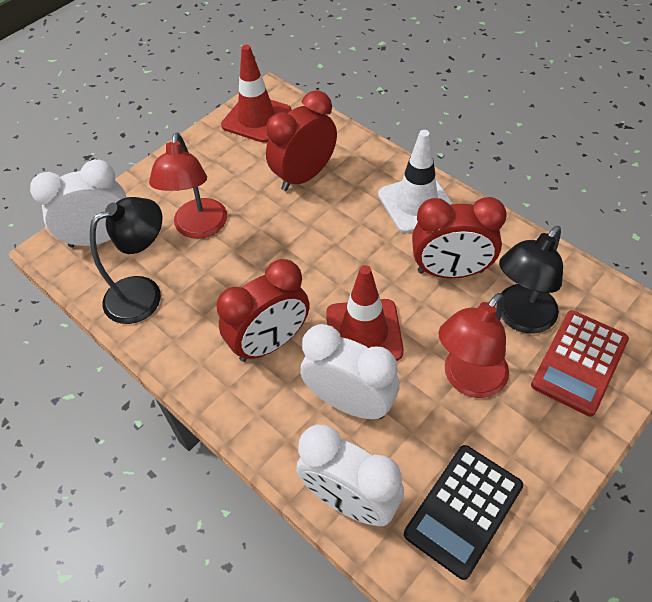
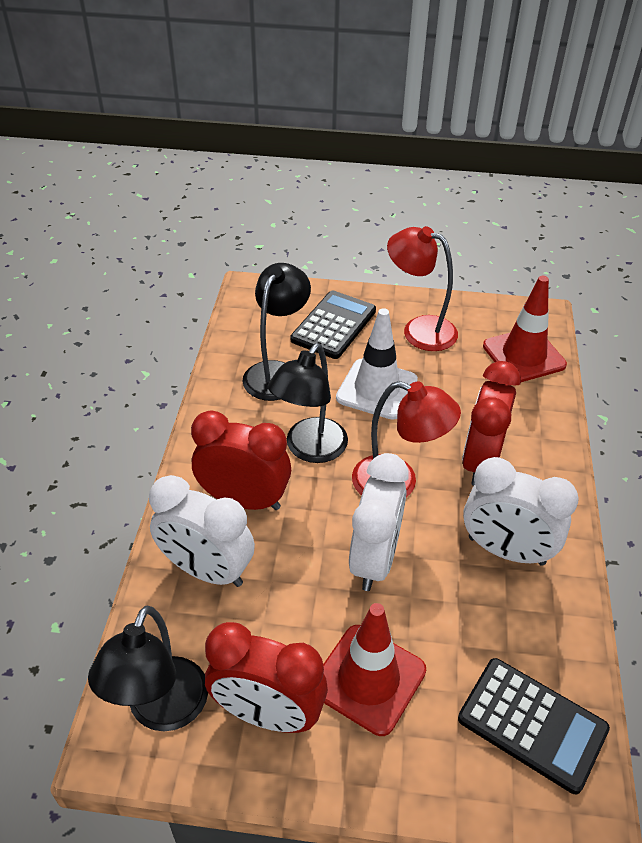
black calculator: 1 -> 2
black lamp: 2 -> 3
red calculator: 1 -> 0

